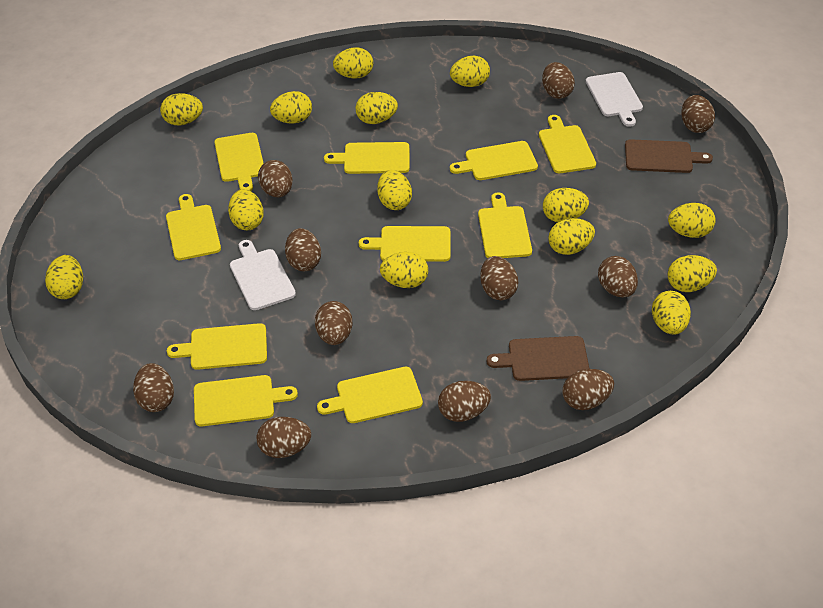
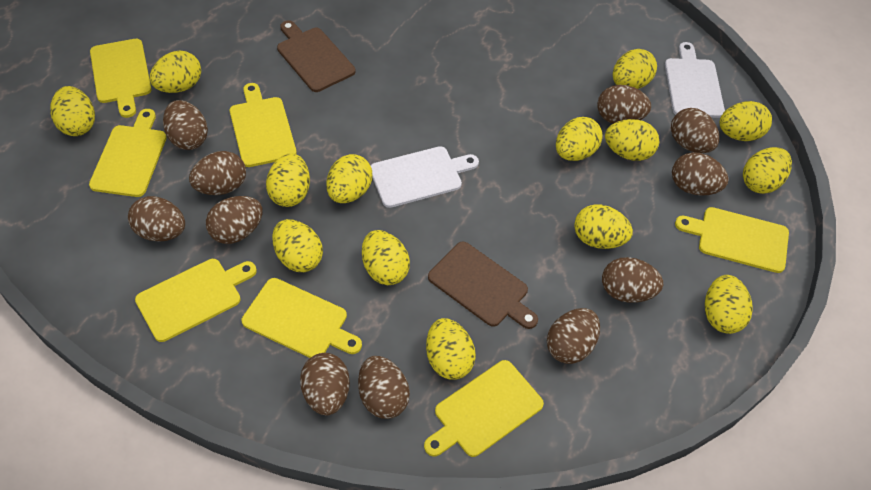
yellow cutting board: 10 -> 7

